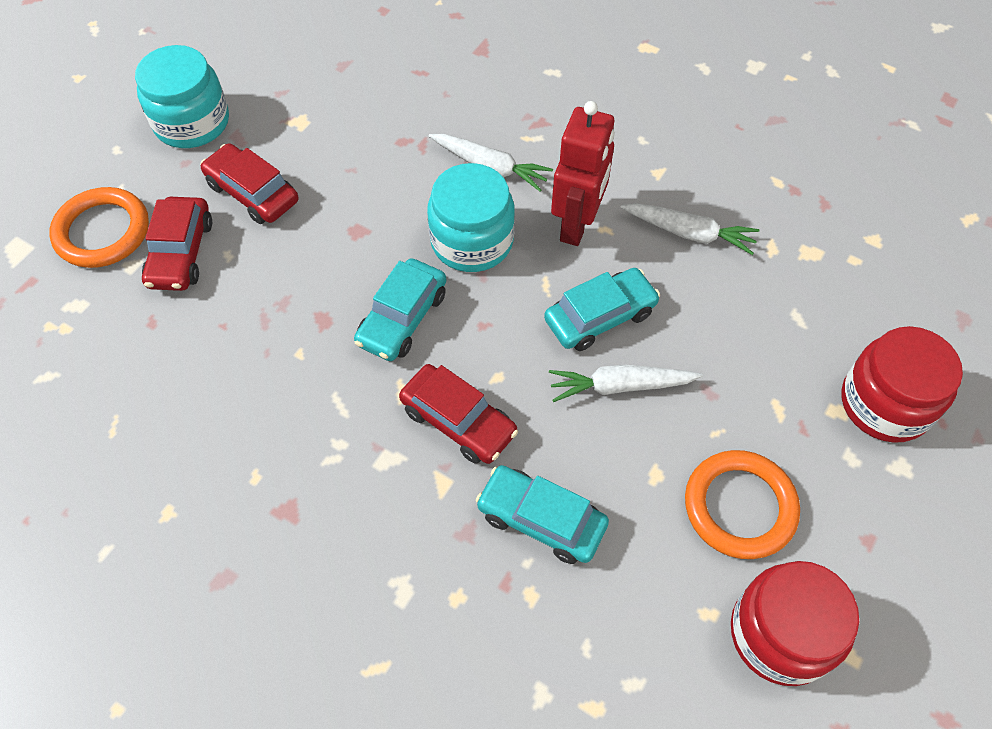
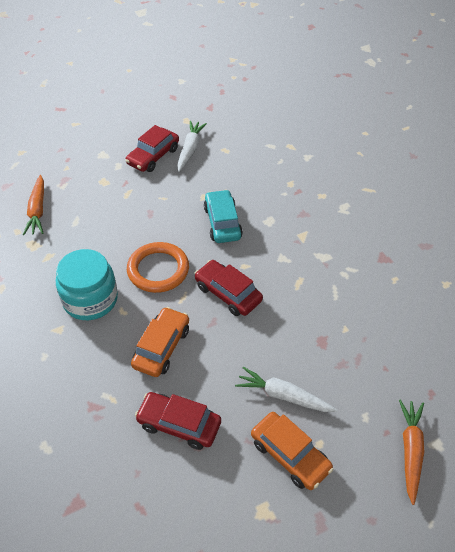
orange car: 0 -> 2
orange carrot: 0 -> 2
orange ring: 2 -> 1
red jar: 2 -> 0
red robot: 1 -> 0
turquoise car: 3 -> 1
turquoise jar: 2 -> 1
white carrot: 3 -> 2

